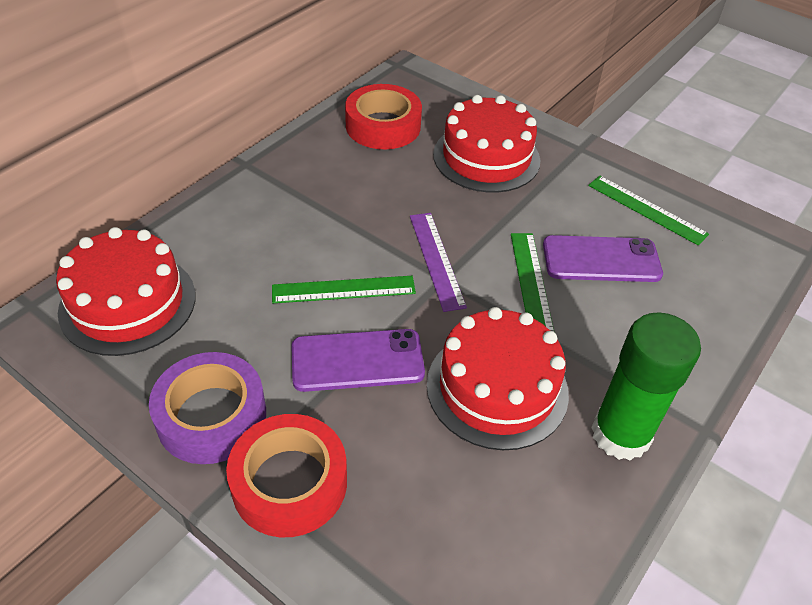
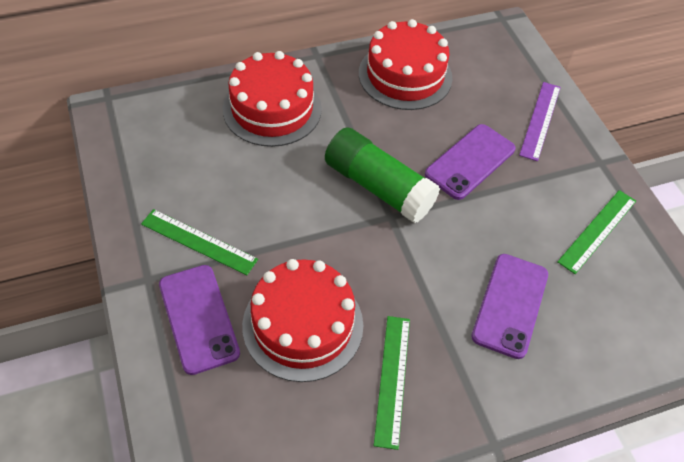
purple phone: 2 -> 3
purple tape: 1 -> 0
red tape: 2 -> 0

